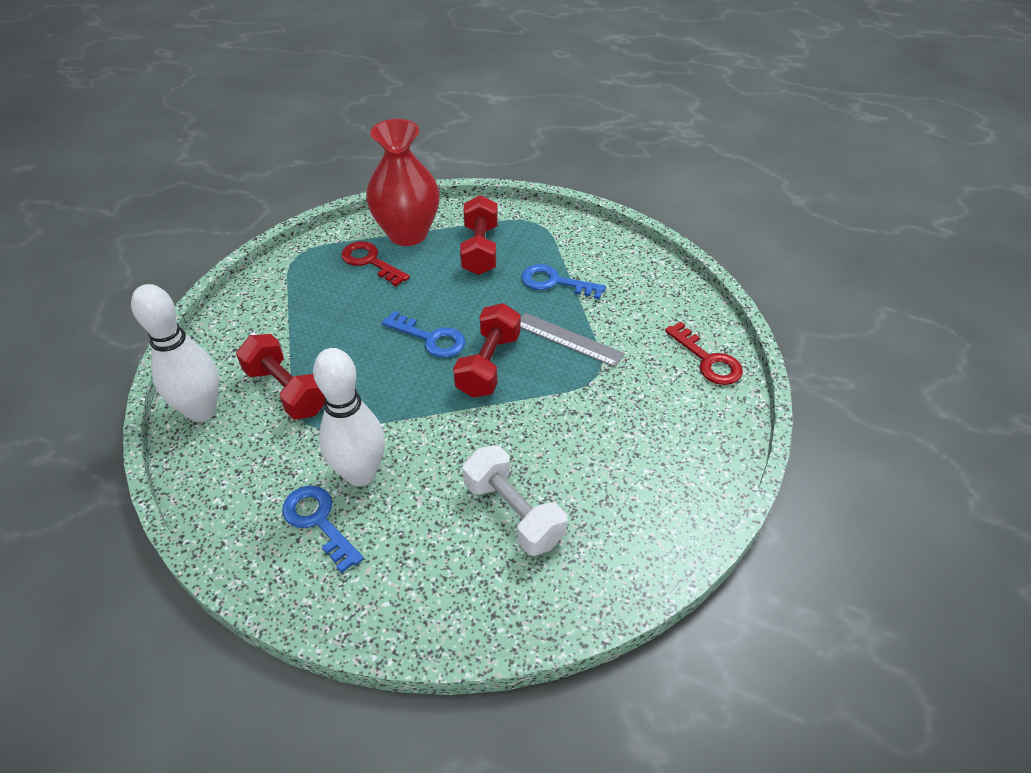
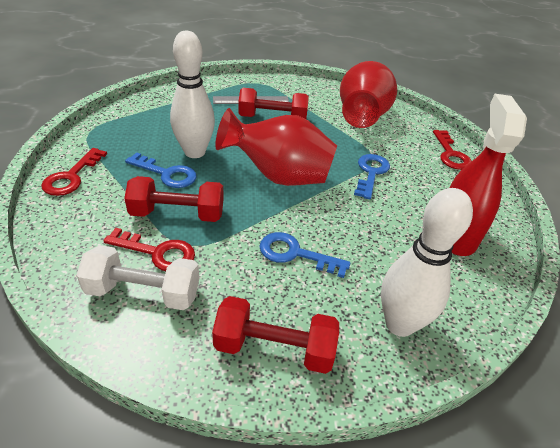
red key: 2 -> 3
red spray bottle: 0 -> 1
red vase: 1 -> 2

